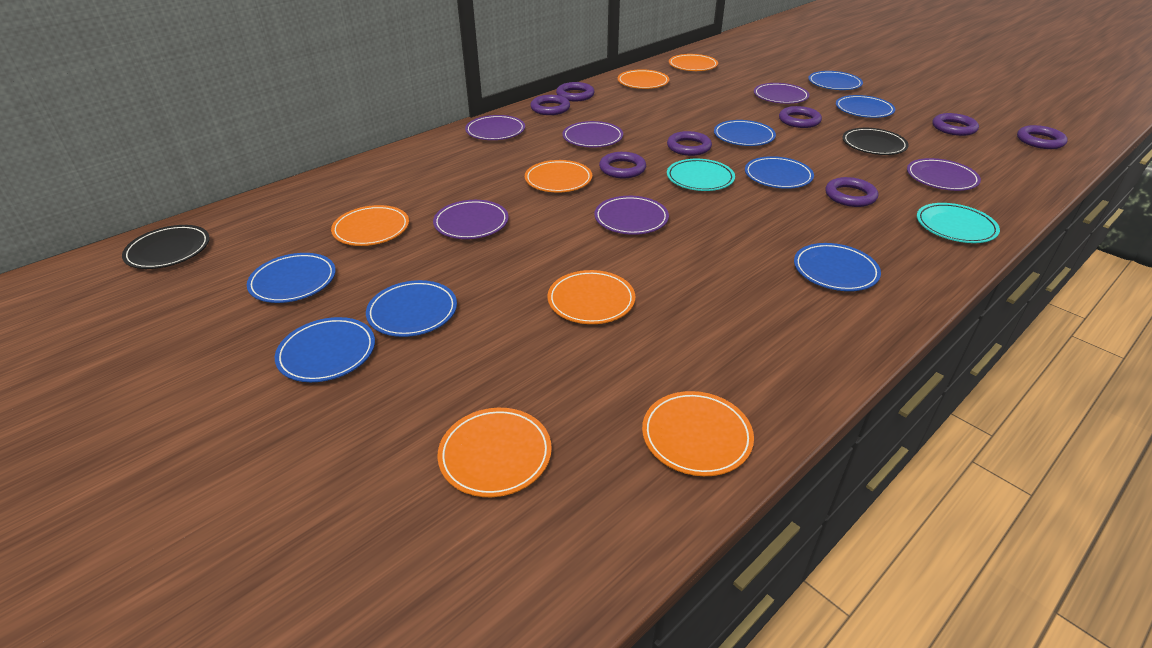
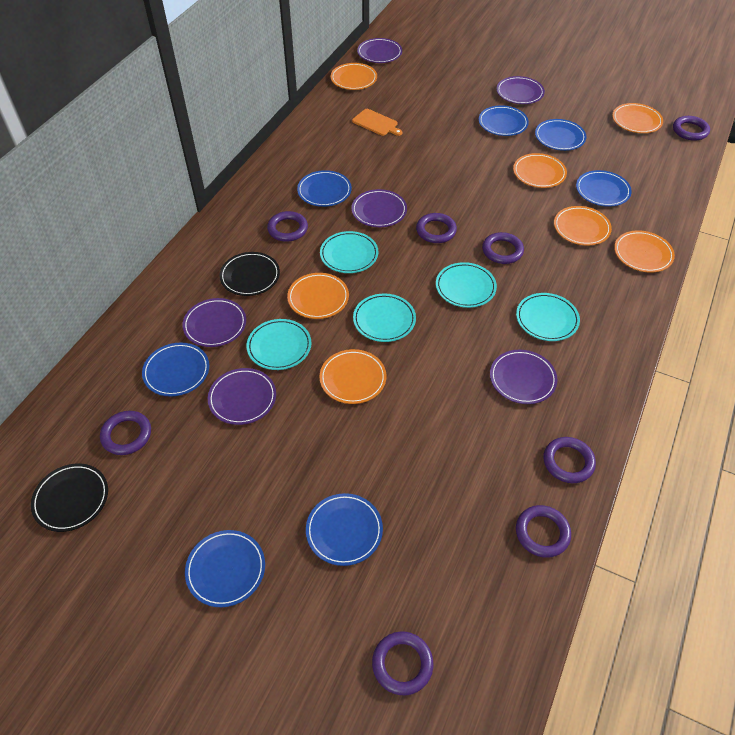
blue plate: 8 -> 7
orange cutting board: 0 -> 1
turquoise plate: 2 -> 5

